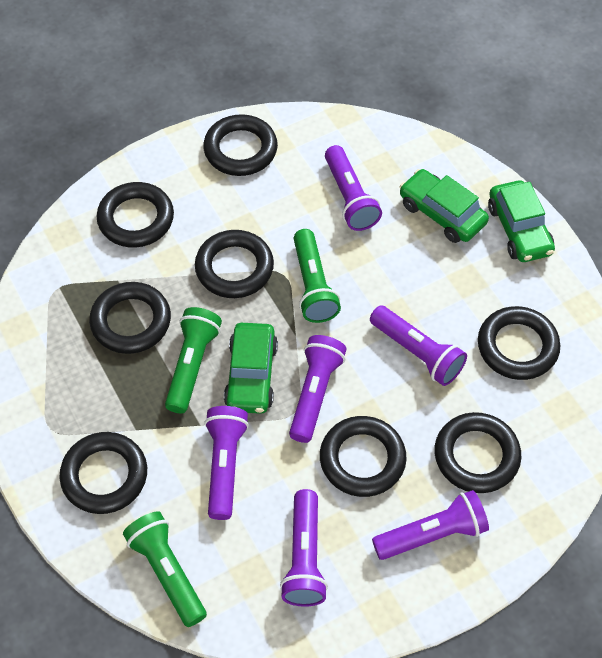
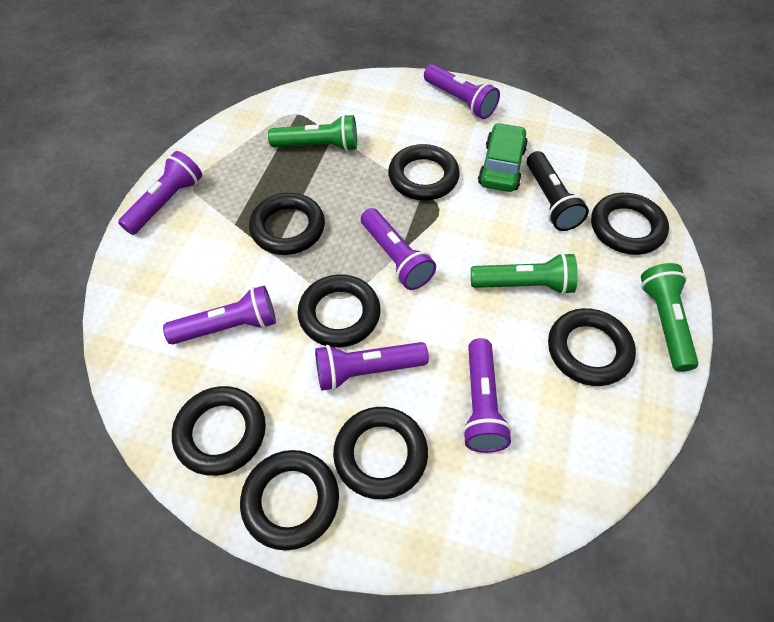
black flashlight: 0 -> 1
green car: 3 -> 1

